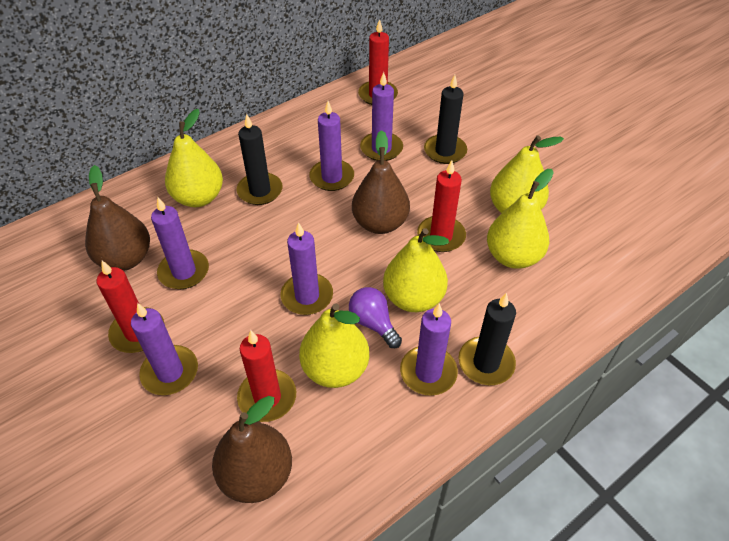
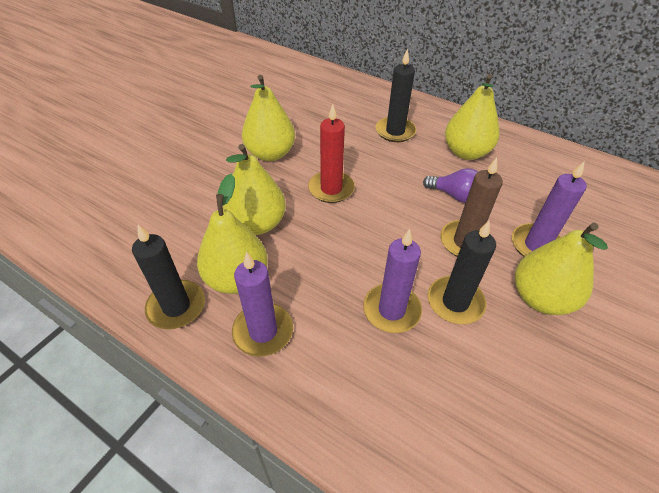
brown candle: 0 -> 1
brown pear: 3 -> 0
purple candle: 6 -> 3
red candle: 4 -> 1

